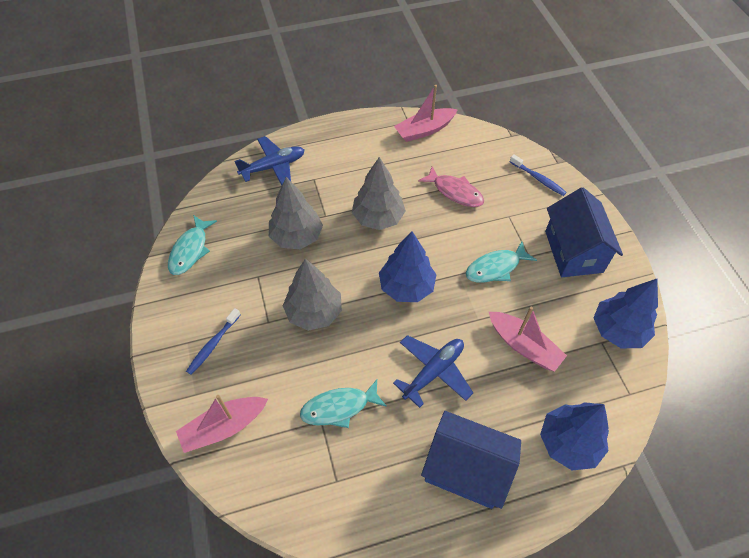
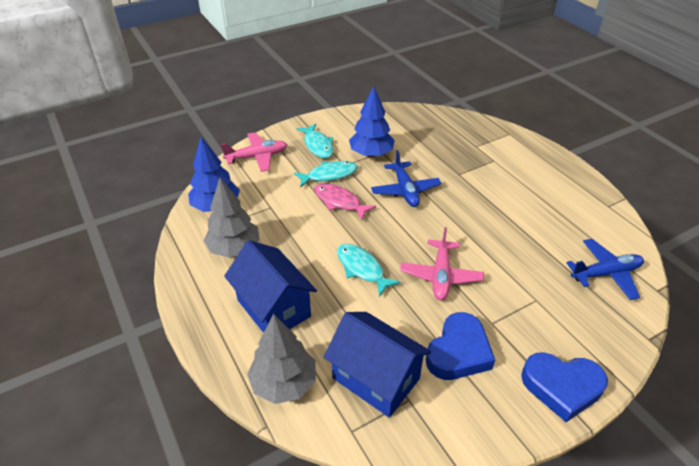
blue heart: 0 -> 2
blue toothbrush: 2 -> 0
blue tree: 3 -> 2
grey tree: 3 -> 2
pink boat: 3 -> 0
pink plane: 0 -> 2

